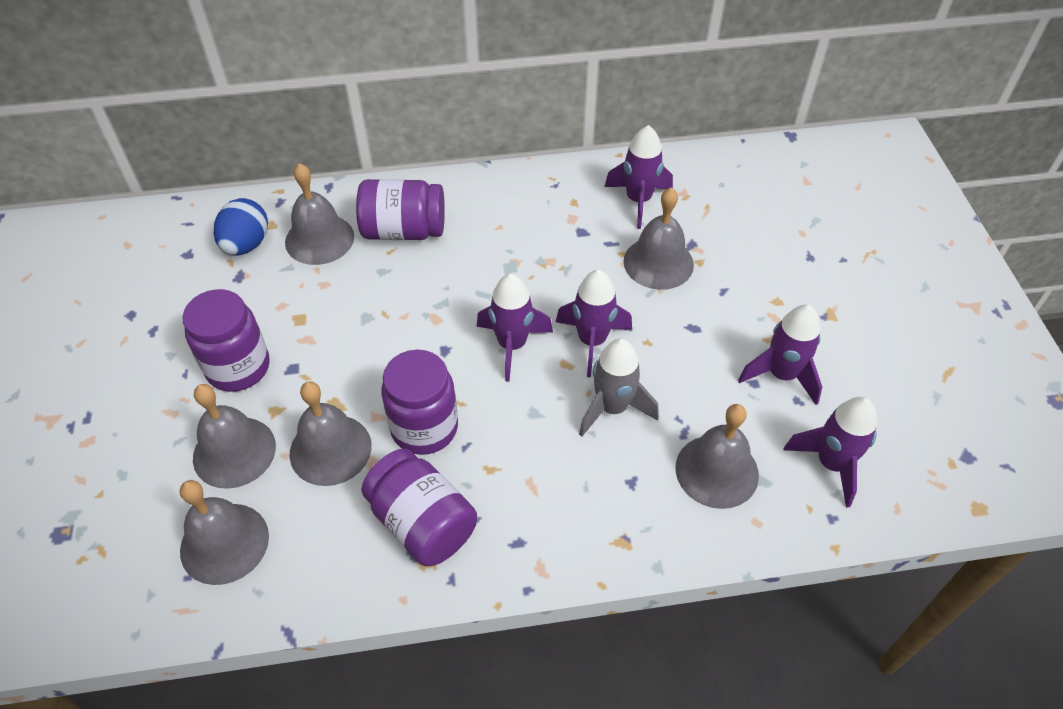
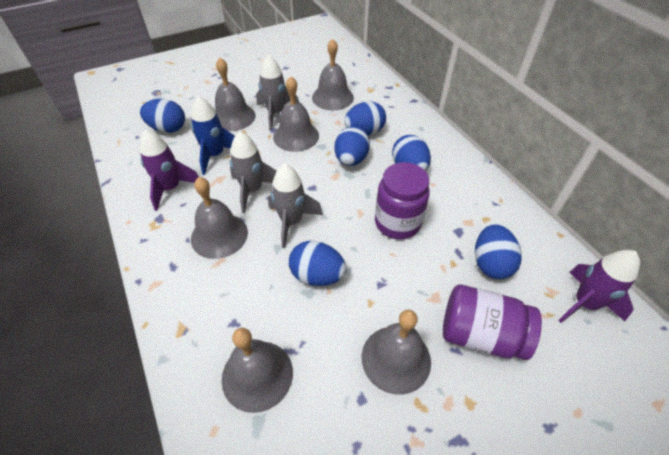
blue egg: 1 -> 6
blue rocket: 0 -> 1
grey rocket: 1 -> 3
purple jar: 4 -> 2
purple rocket: 5 -> 2

